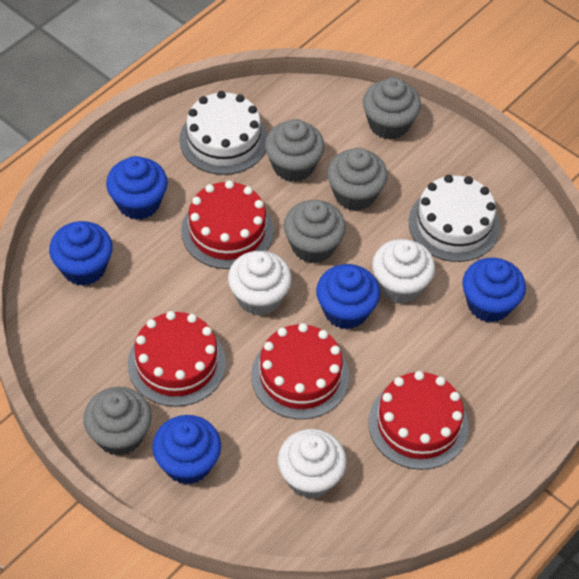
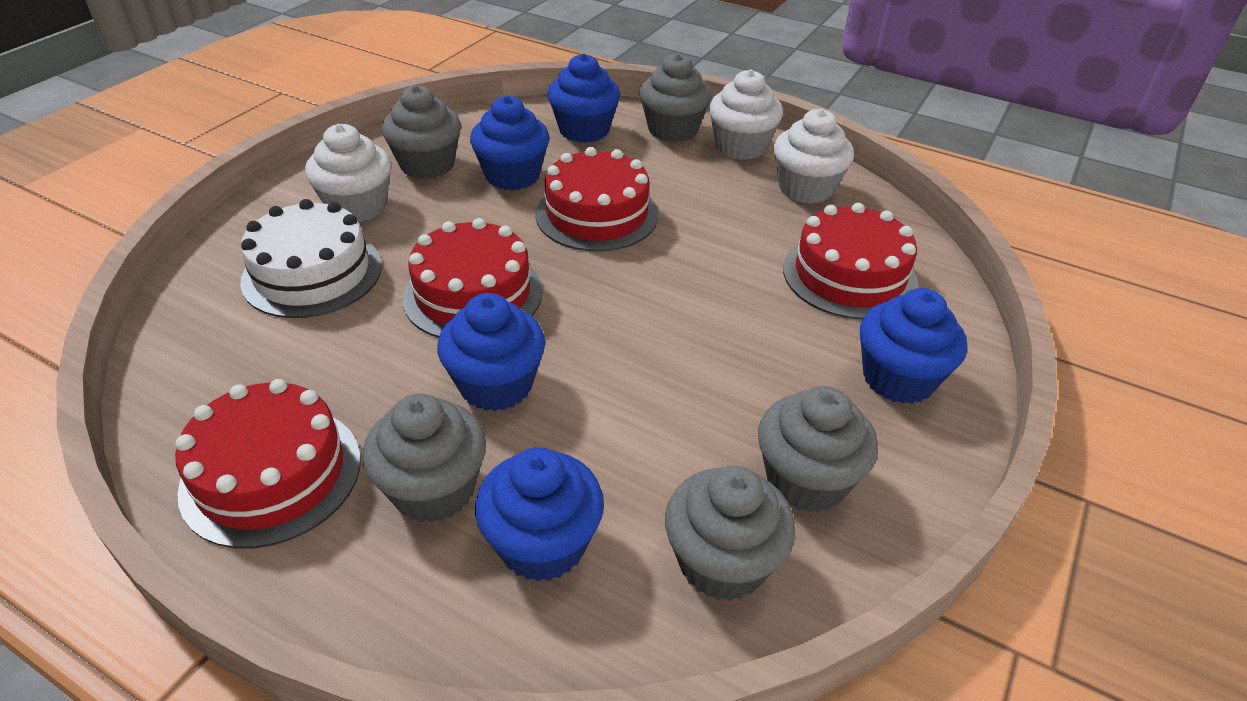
white cake: 2 -> 1

